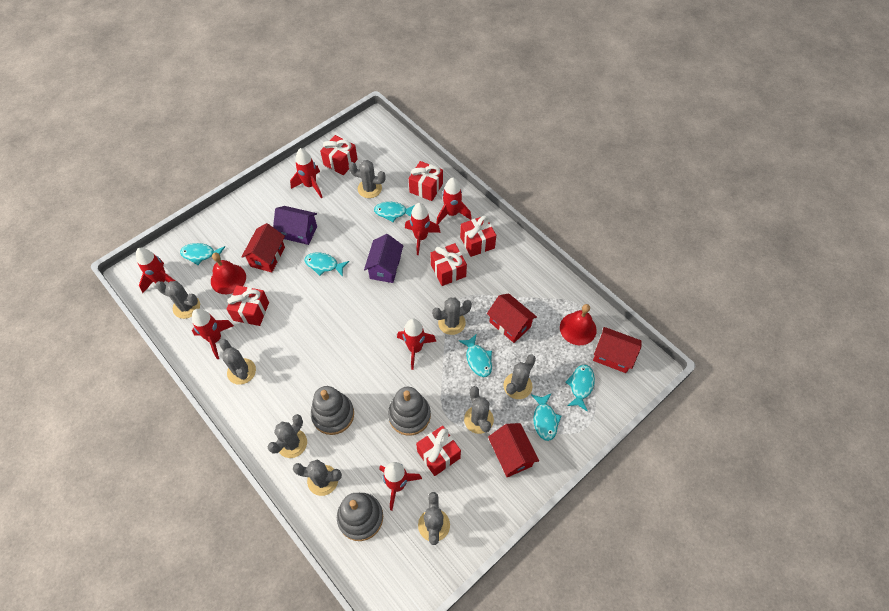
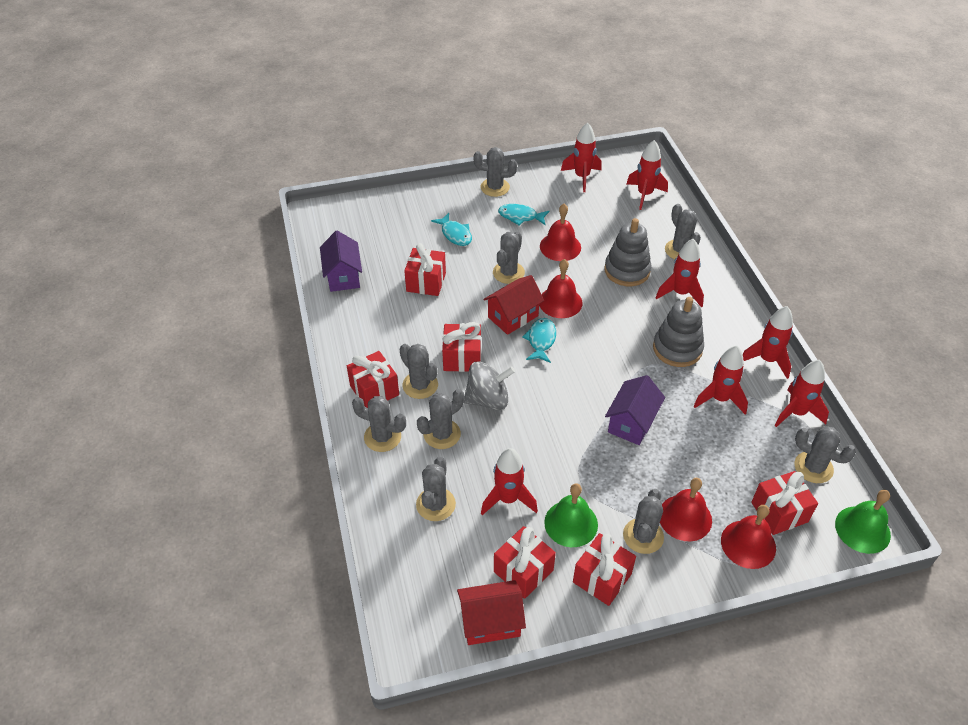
green bell: 0 -> 2
grey spinning top: 0 -> 1
grey stacking toy: 3 -> 2
red bell: 2 -> 4
red house: 4 -> 2
turquoise fish: 6 -> 3

